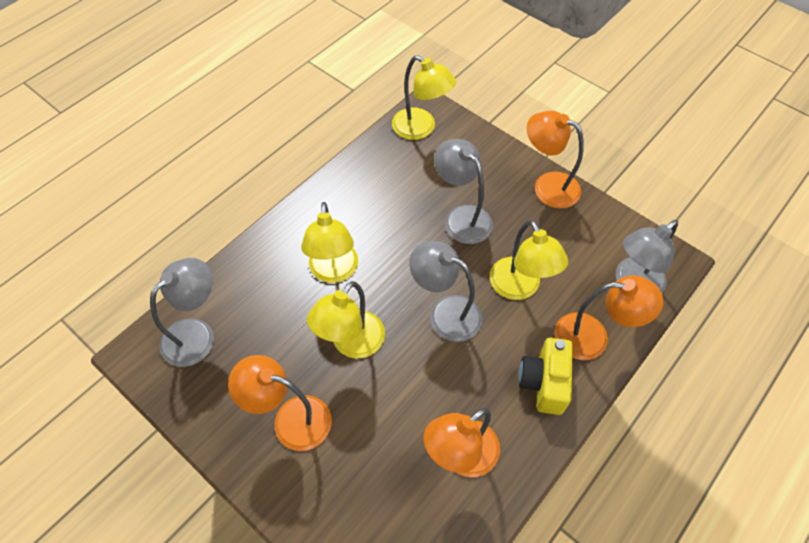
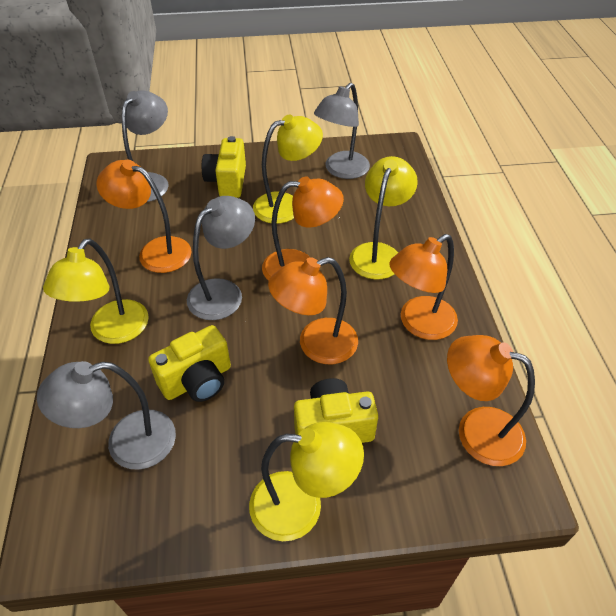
orange lamp: 4 -> 5
yellow camera: 1 -> 3

